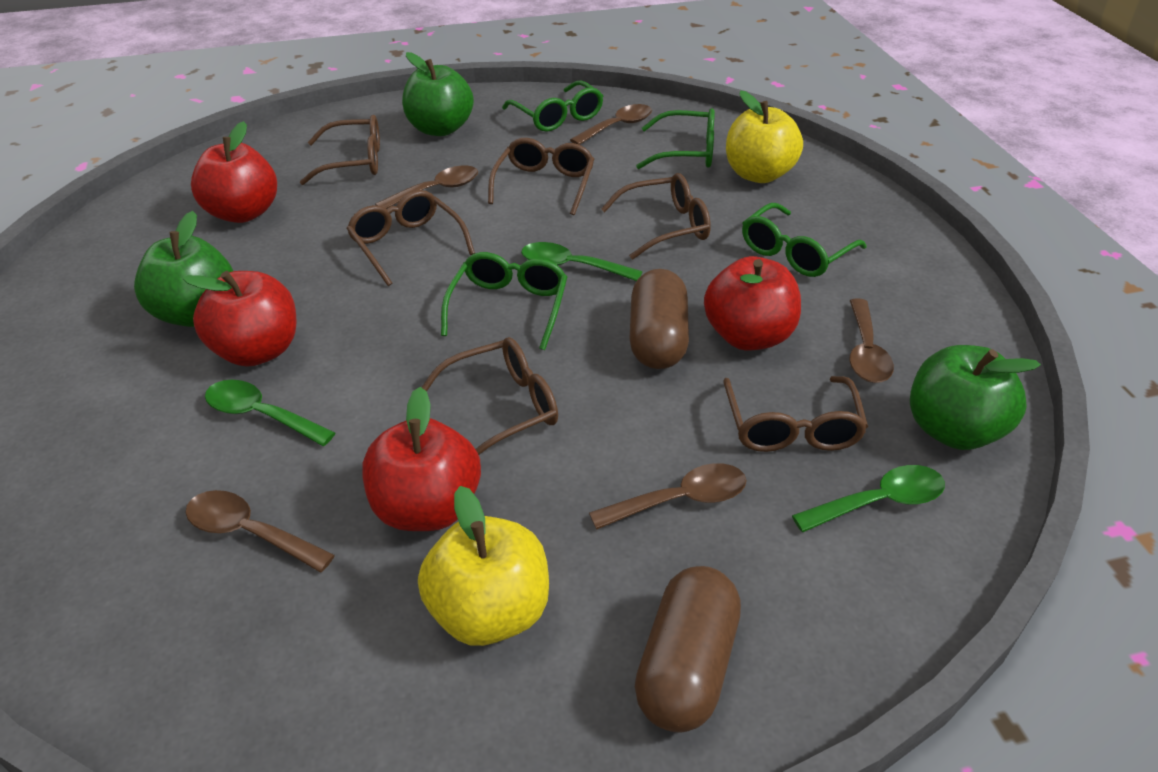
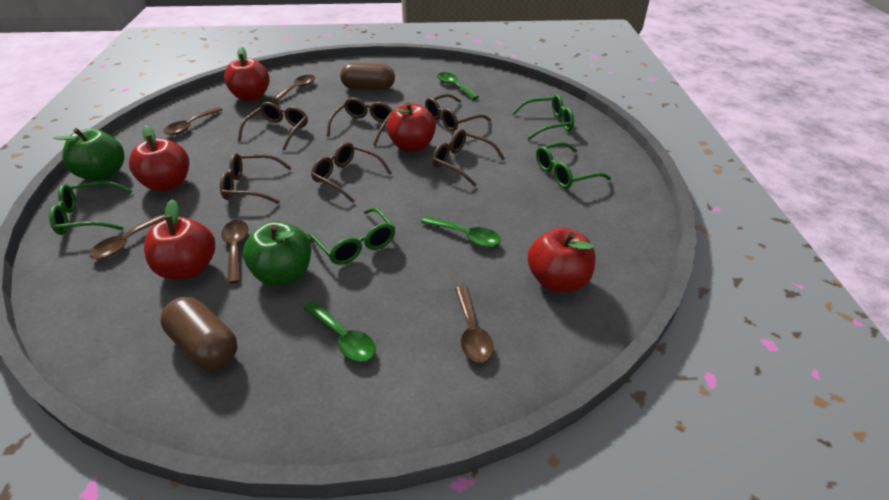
green apple: 3 -> 2
red apple: 4 -> 5
yellow apple: 2 -> 0

